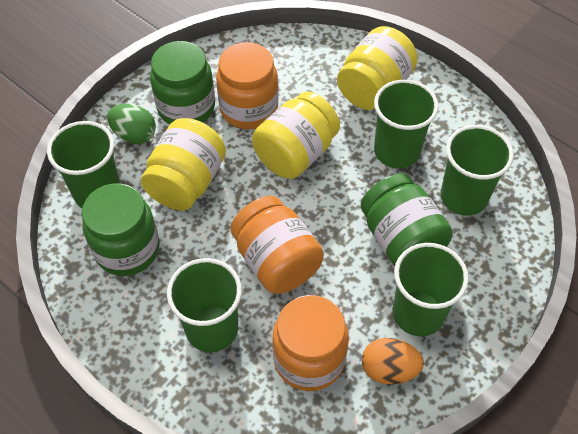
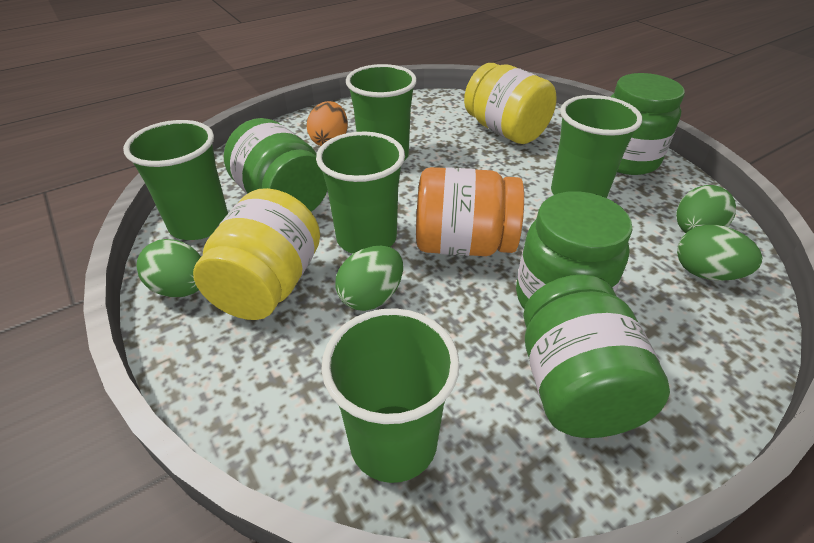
green egg: 1 -> 4
green jar: 3 -> 4
orange jar: 3 -> 1
yellow jar: 3 -> 2

